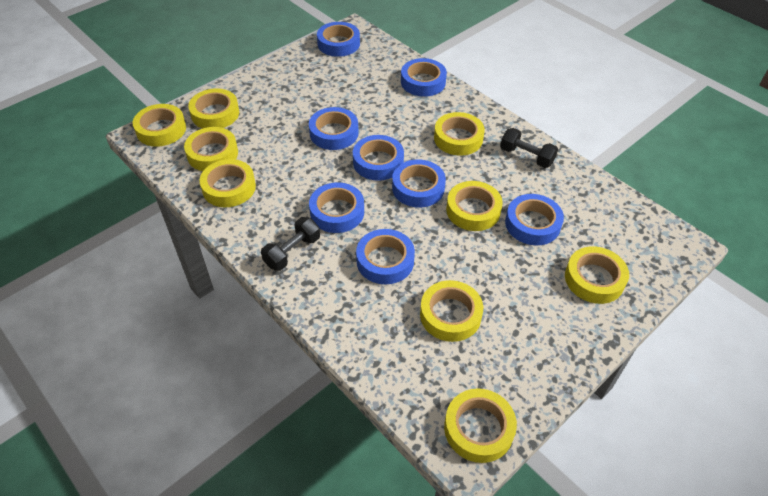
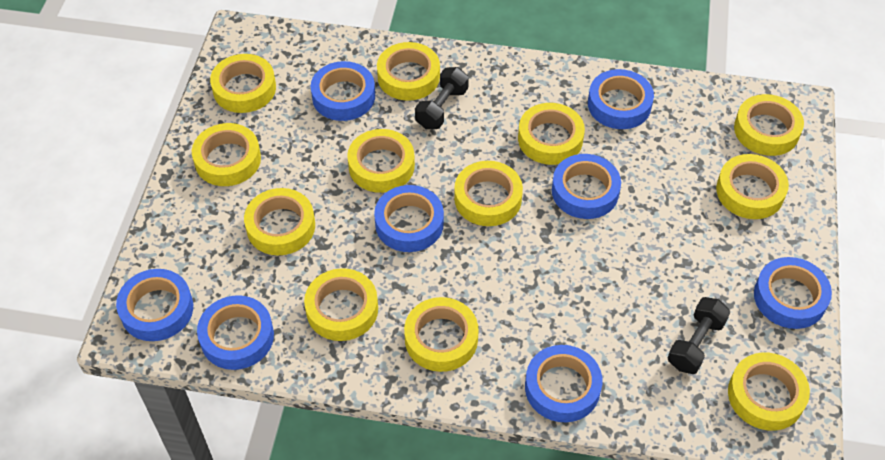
yellow tape: 9 -> 12

